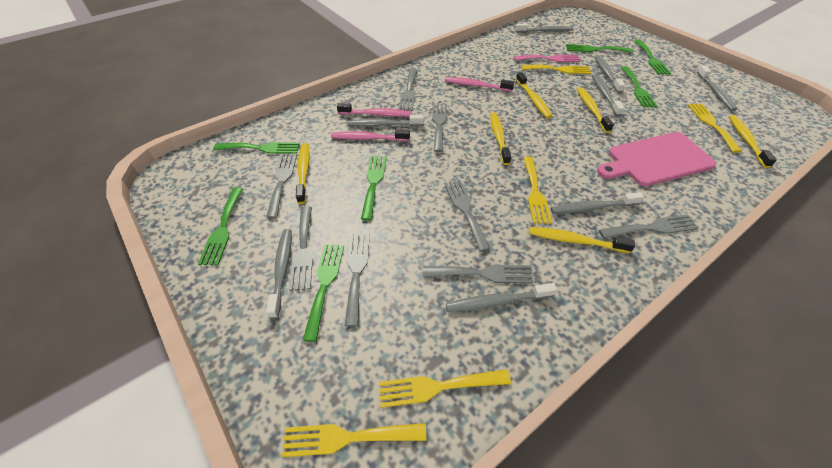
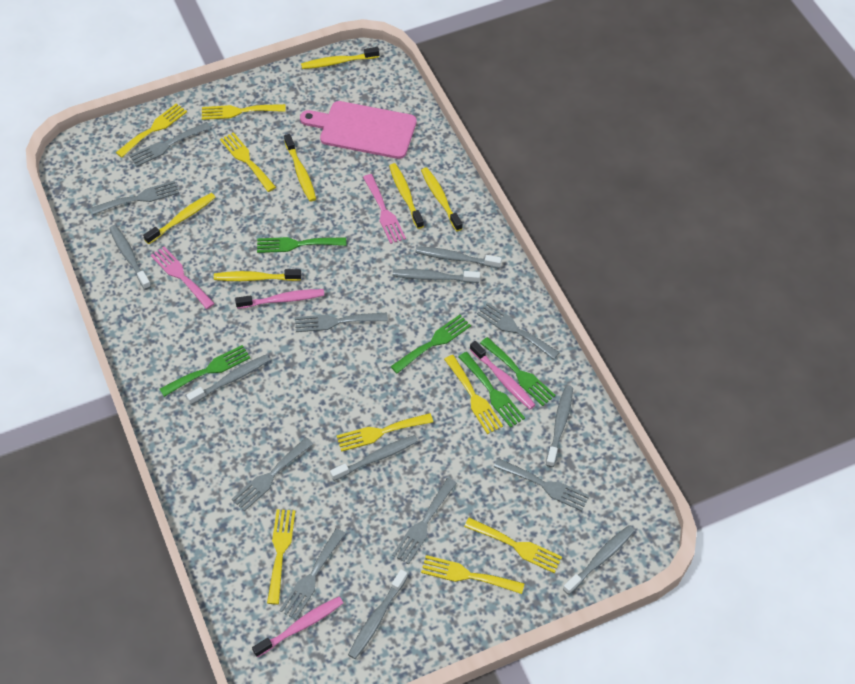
green fork: 7 -> 5
pink fork: 1 -> 2
yellow fork: 5 -> 8

